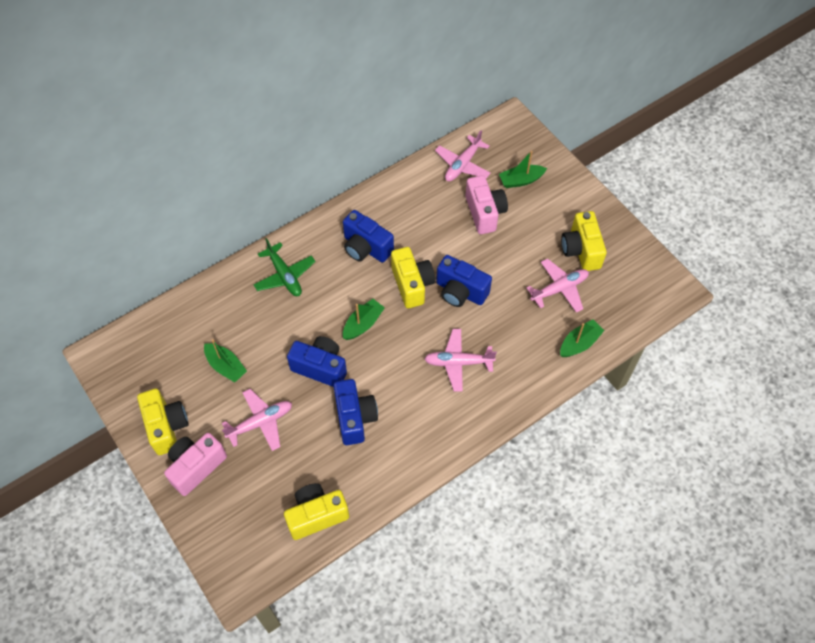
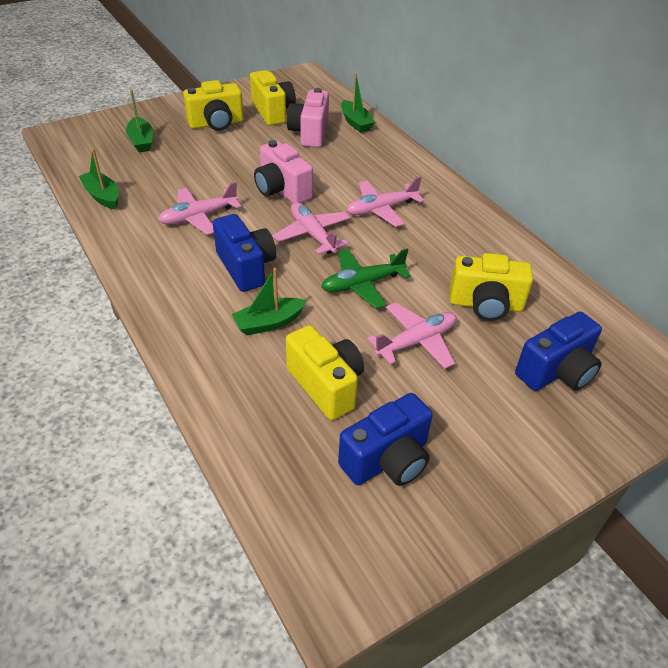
blue camera: 4 -> 3

